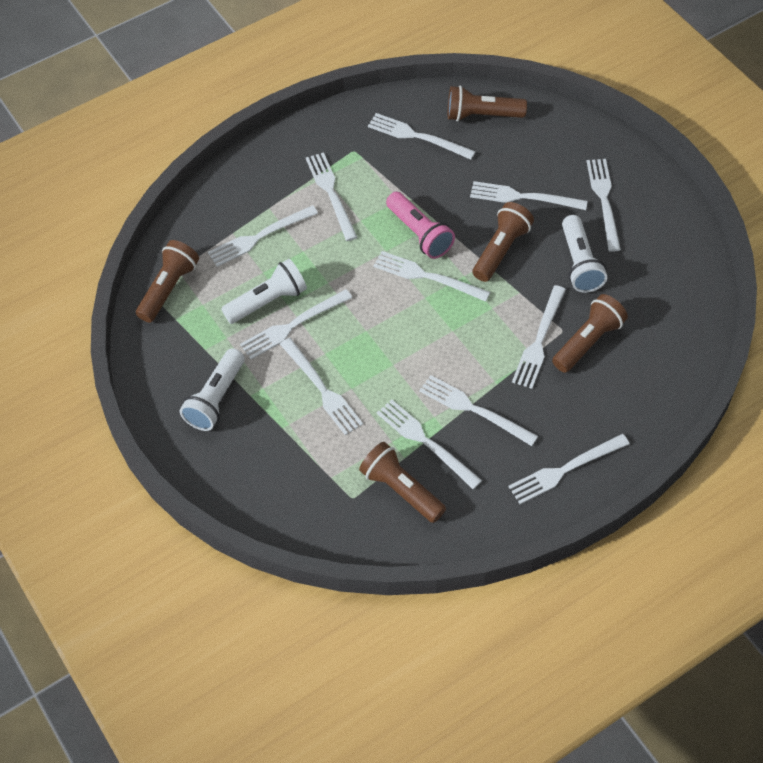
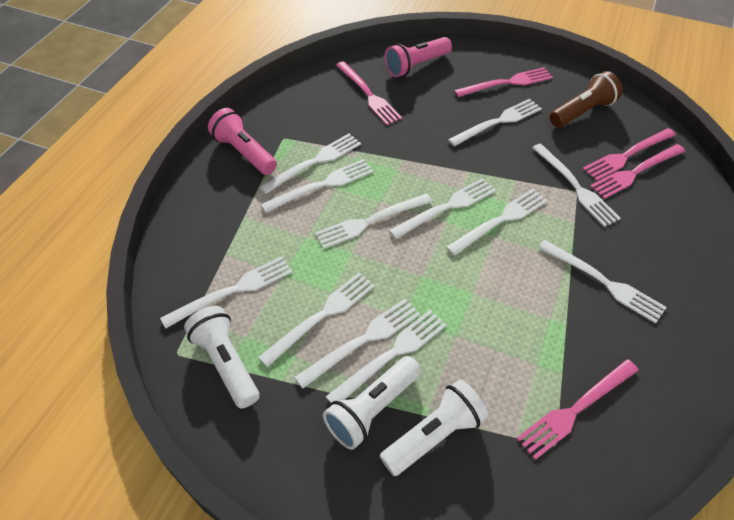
brown flashlight: 5 -> 1
pink flashlight: 1 -> 2
pink fork: 0 -> 5

